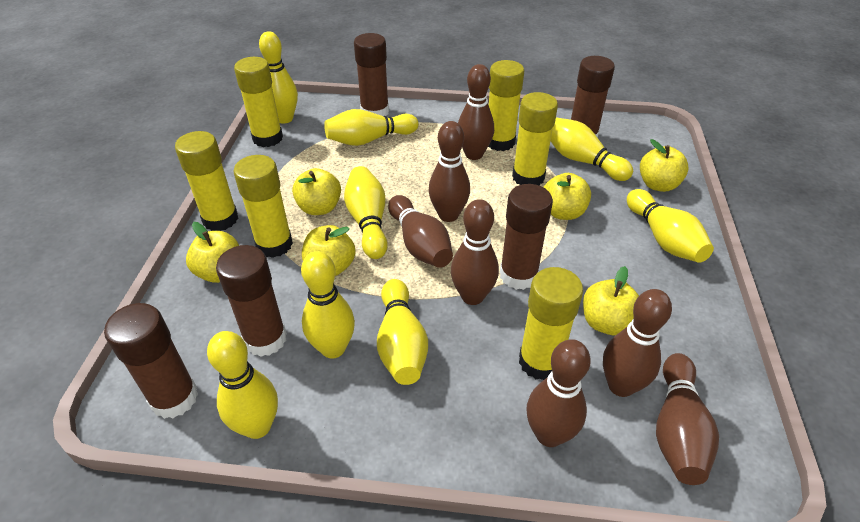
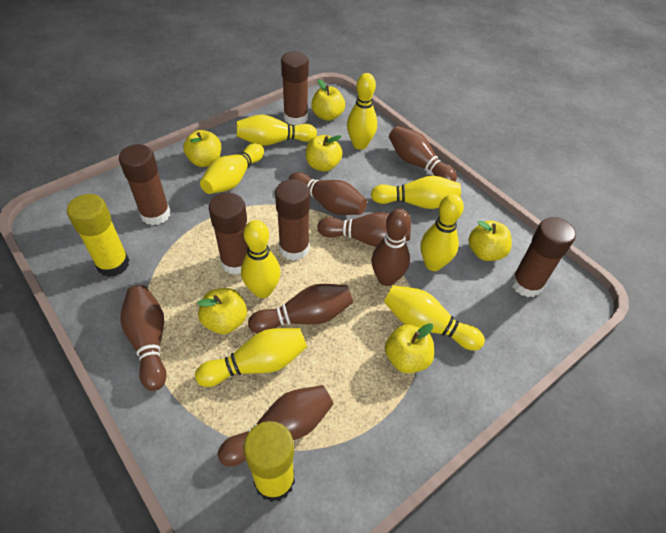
yellow glue stick: 6 -> 2

